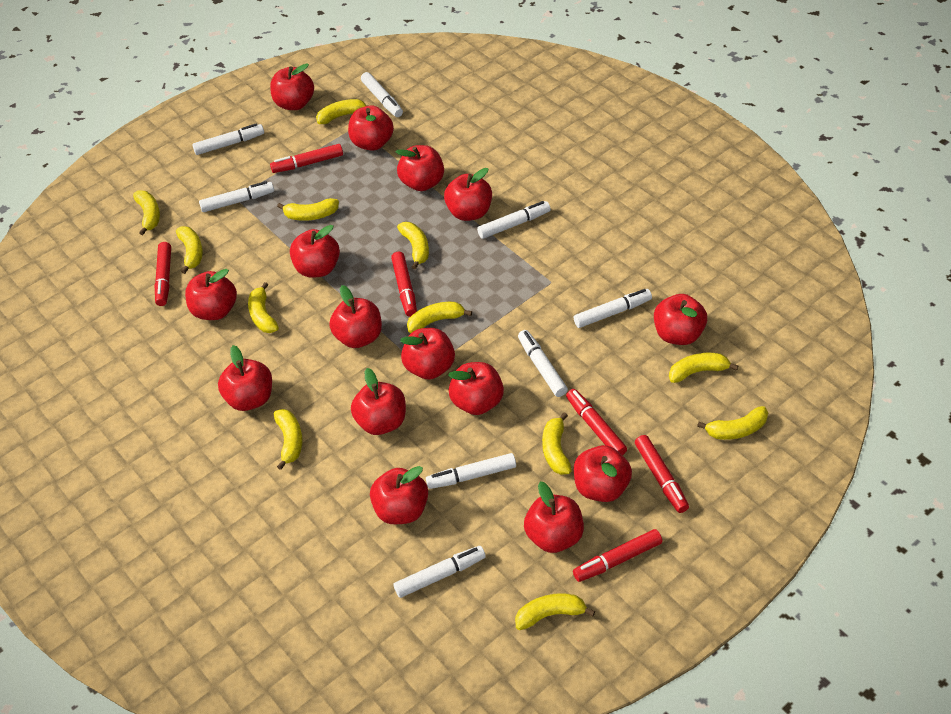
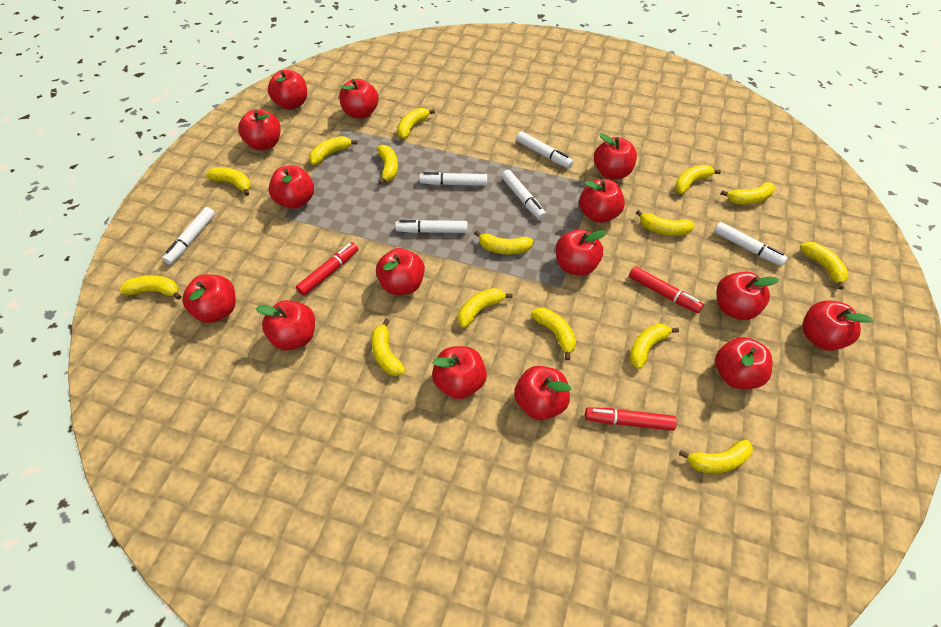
red marker: 6 -> 3
white marker: 8 -> 6
yellow banana: 12 -> 15

